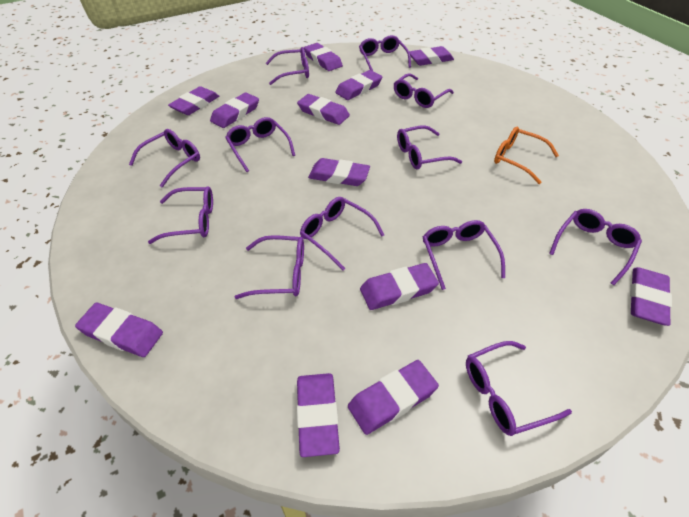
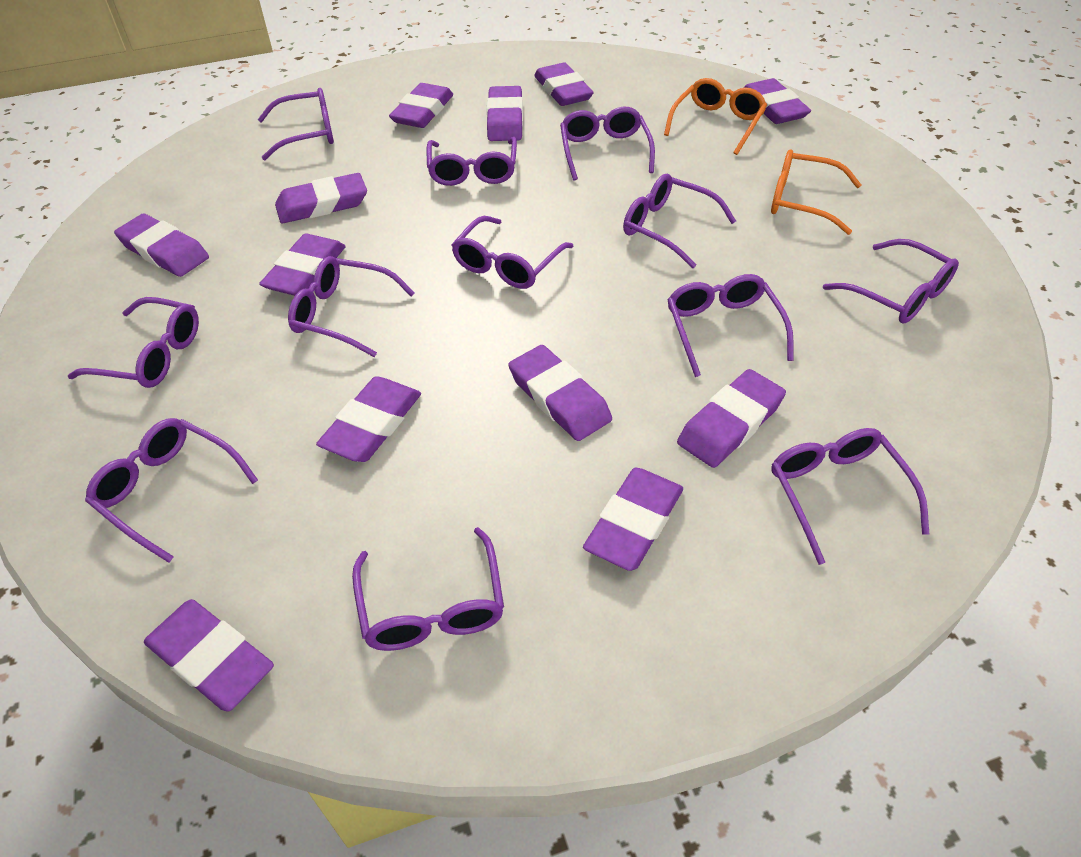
orange glasses: 1 -> 2

